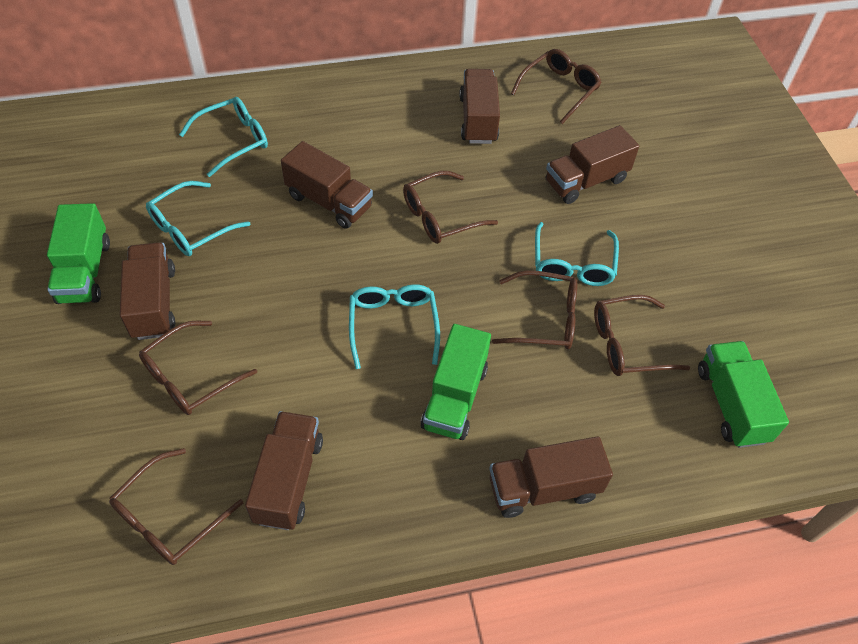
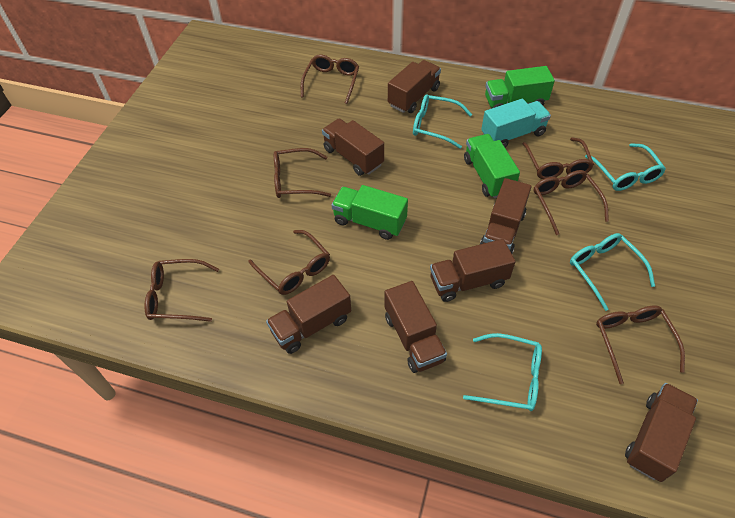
brown glasses: 6 -> 7
brown truck: 6 -> 7
turquoise truck: 0 -> 1

